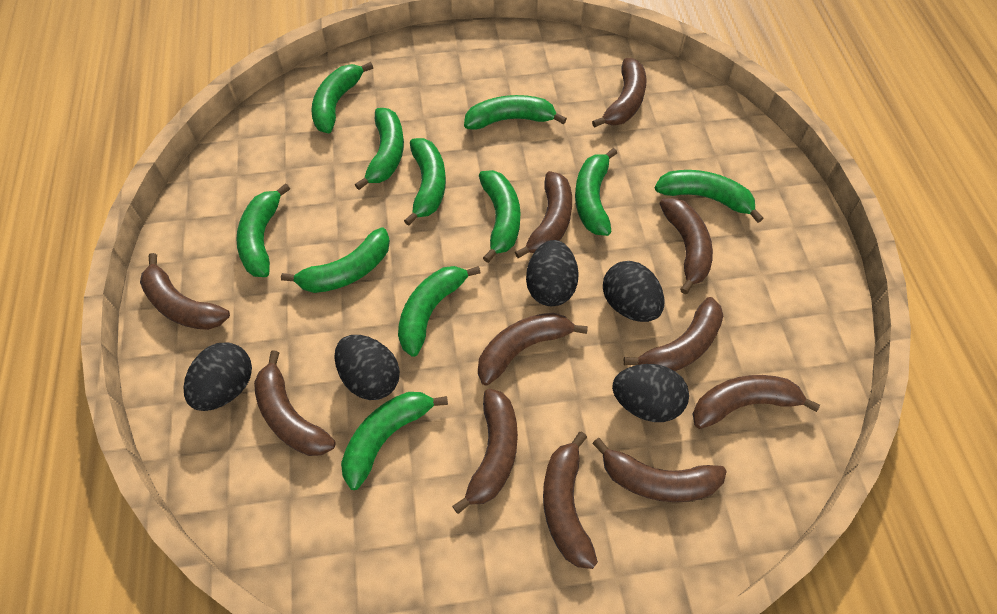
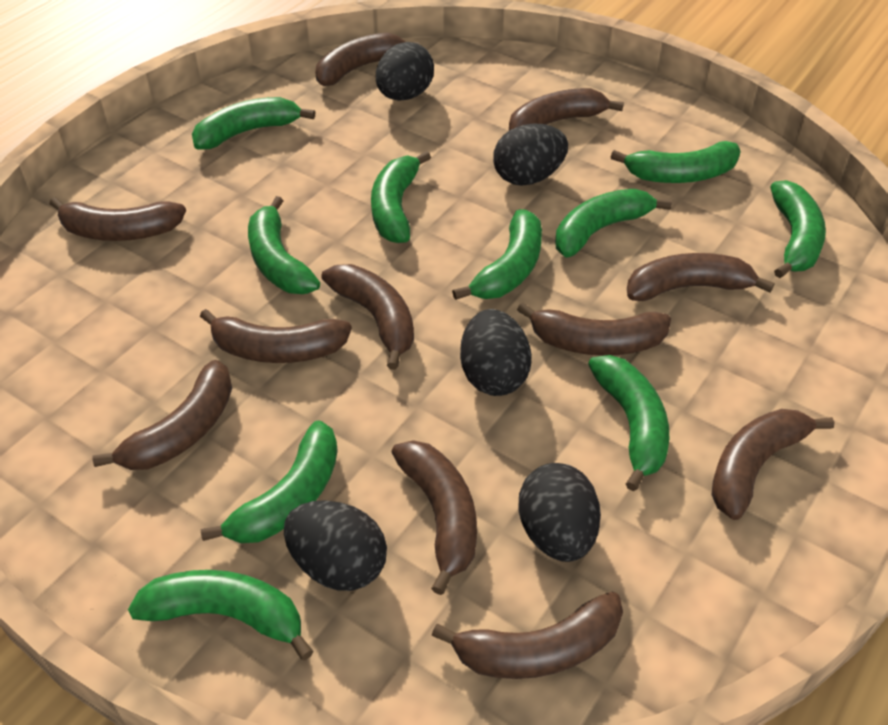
green banana: 11 -> 10

